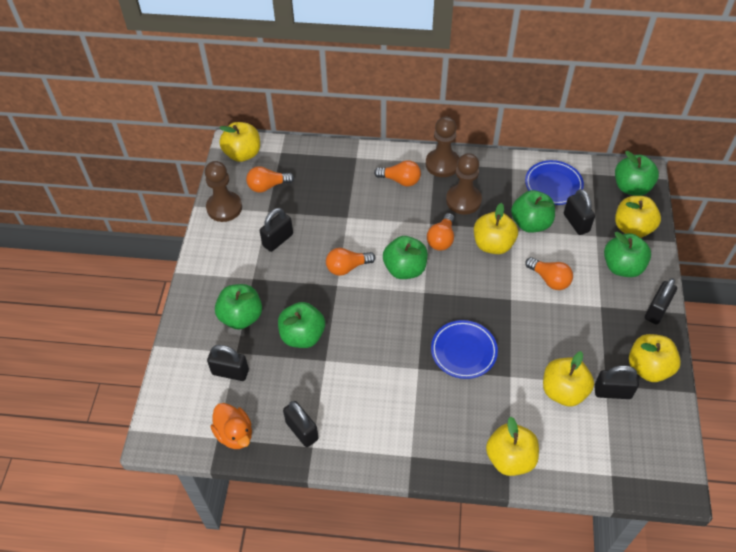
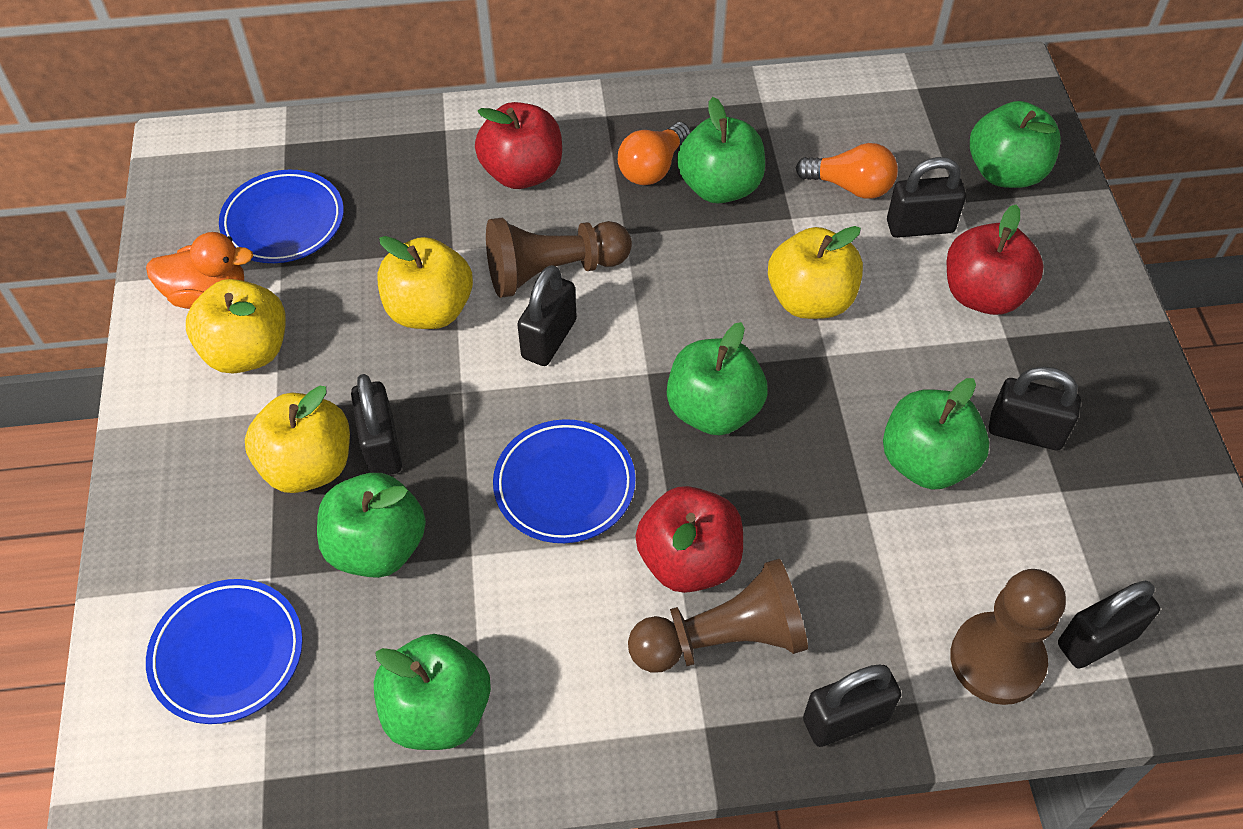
blue plate: 2 -> 3
orange light bulb: 5 -> 2
red apple: 0 -> 3
yellow apple: 6 -> 4

